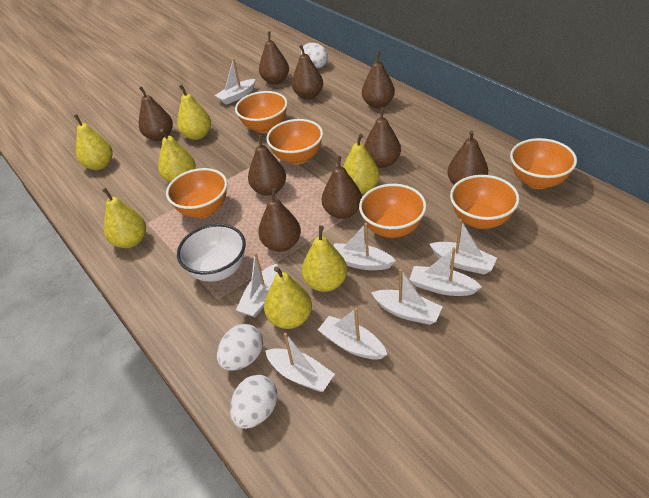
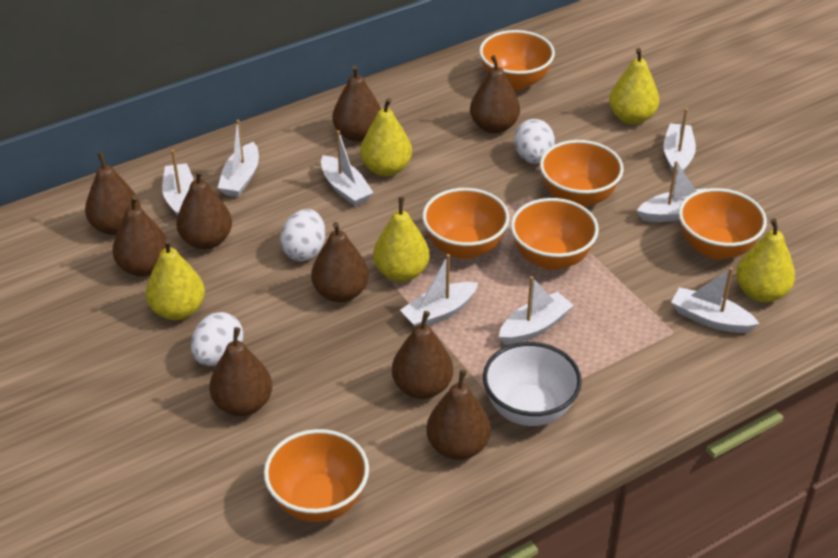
yellow pear: 7 -> 5

